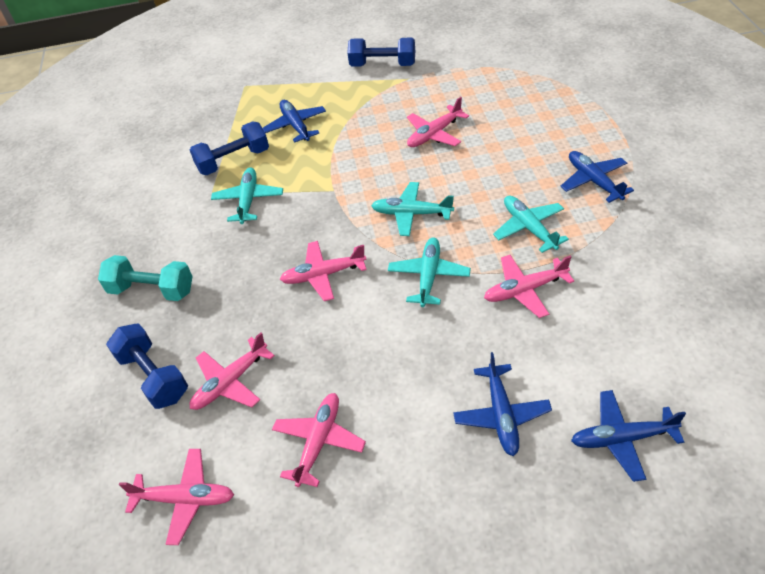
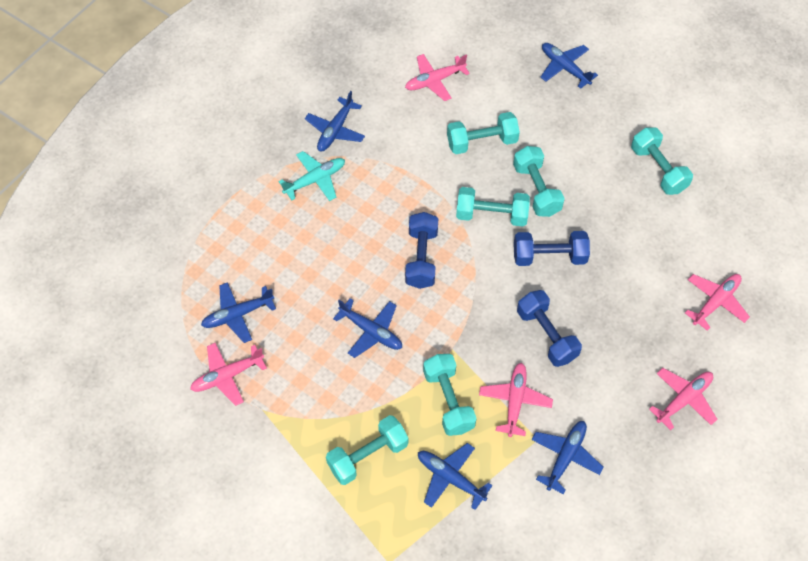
blue plane: 4 -> 6
pink plane: 6 -> 5
turquoise dumbbell: 1 -> 6
turquoise plane: 4 -> 1

